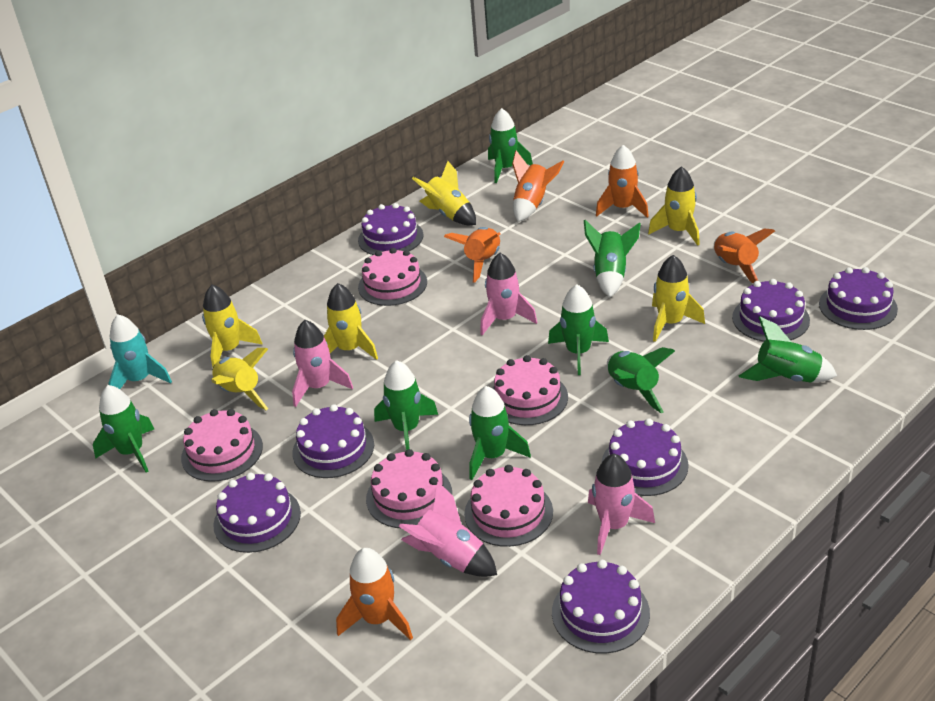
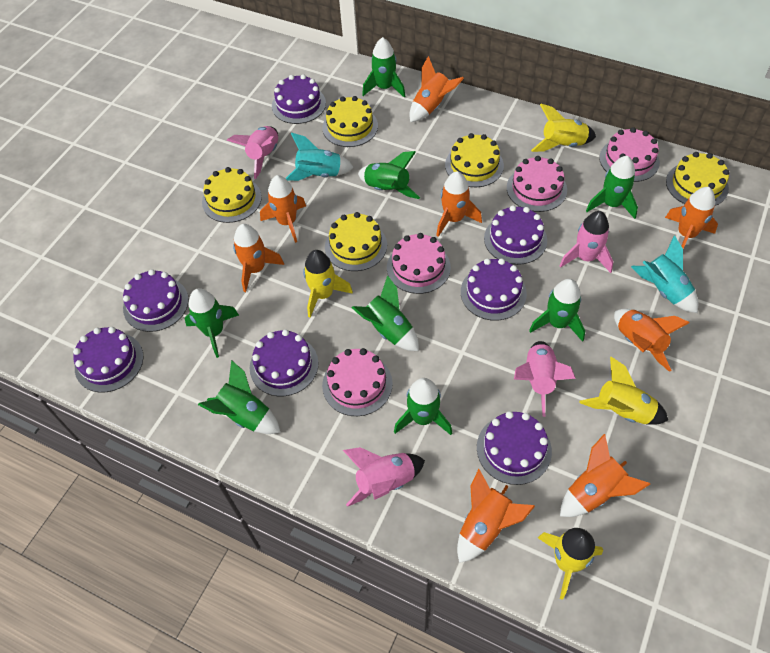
orange rocket: 5 -> 8
pink cake: 5 -> 4
turquoise rocket: 1 -> 2
yellow cake: 0 -> 5
yellow rocket: 6 -> 4

